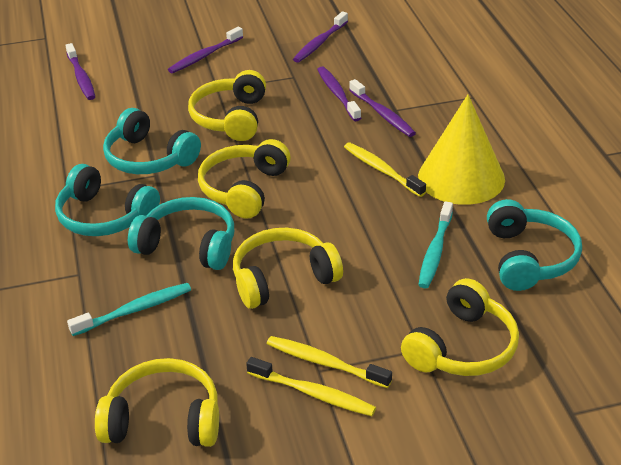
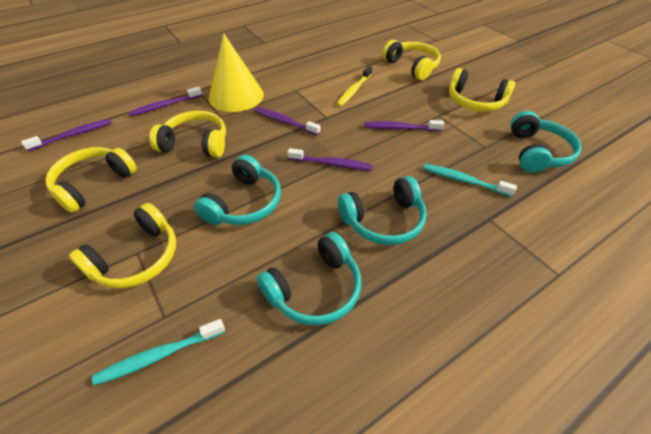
yellow toothbrush: 3 -> 1

